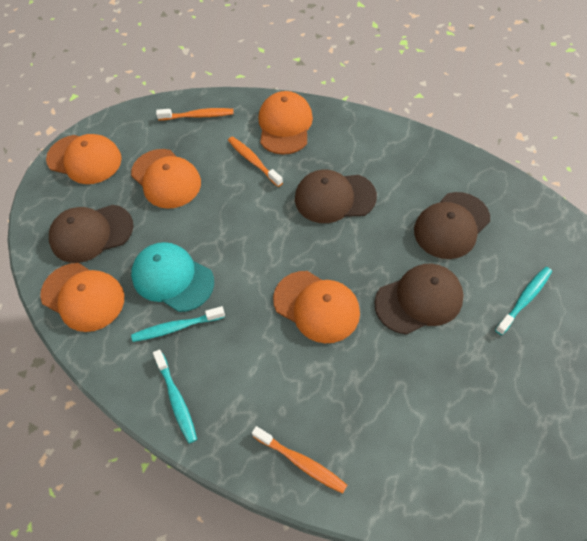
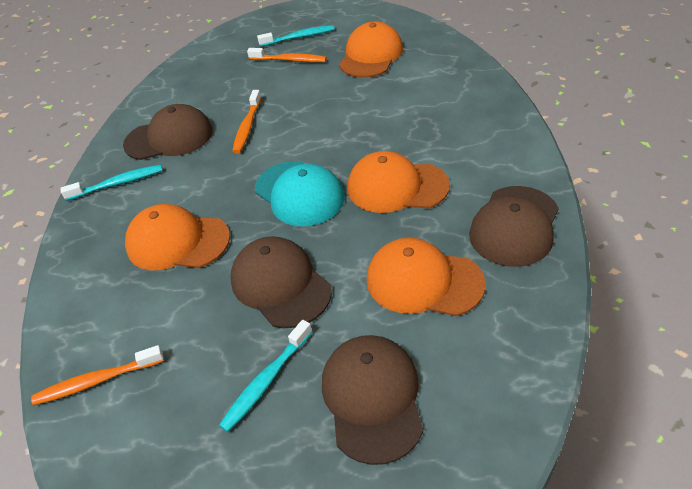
orange cap: 5 -> 4

